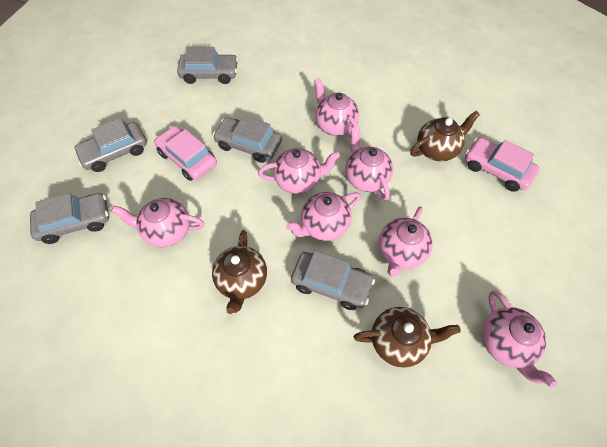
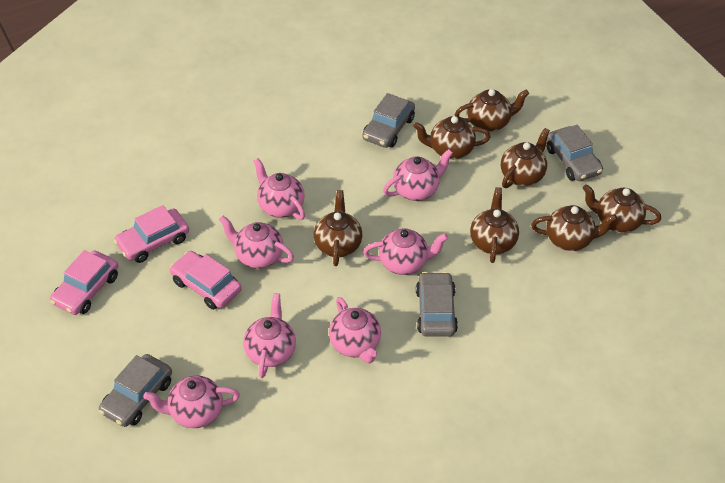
brown teapot: 3 -> 7
grey car: 5 -> 4
pink car: 2 -> 3

